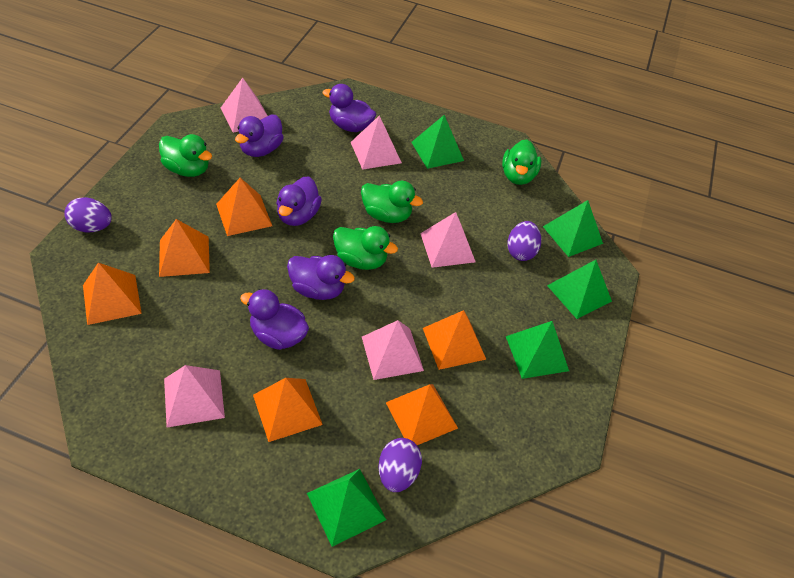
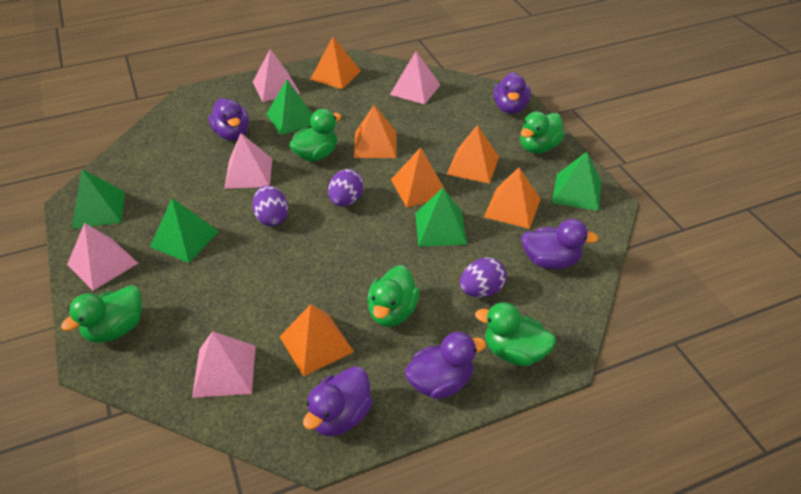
green duck: 4 -> 5

